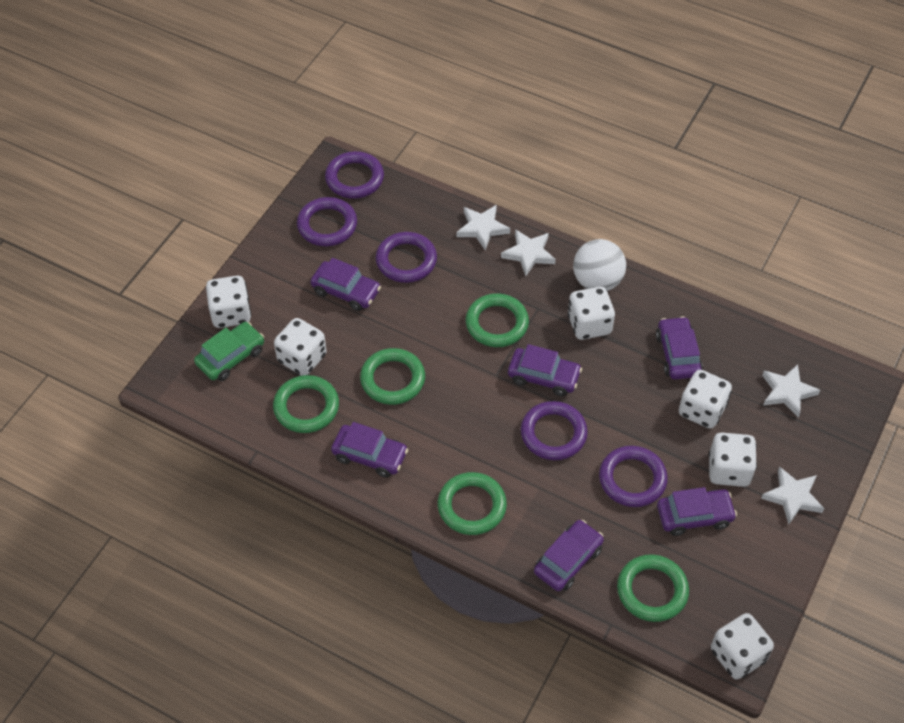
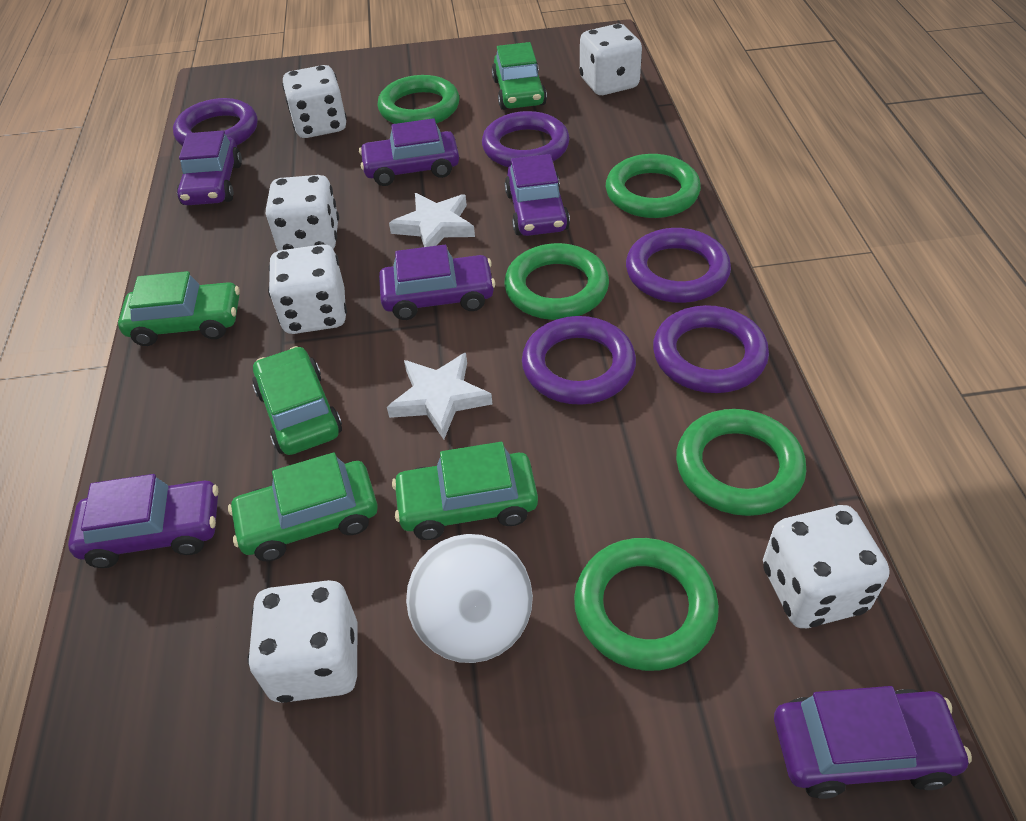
green car: 1 -> 5
white star: 4 -> 2

